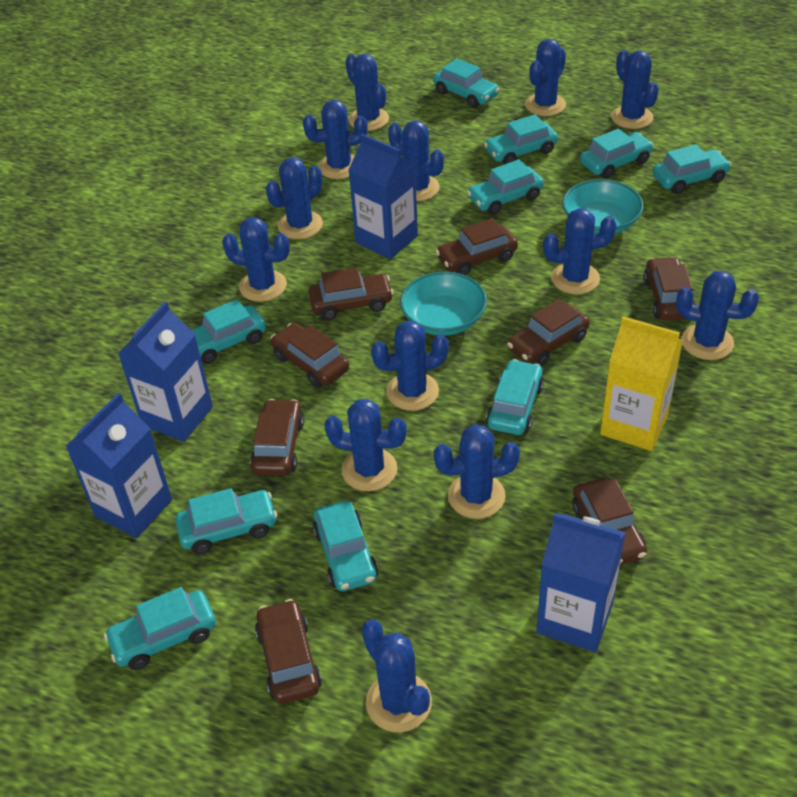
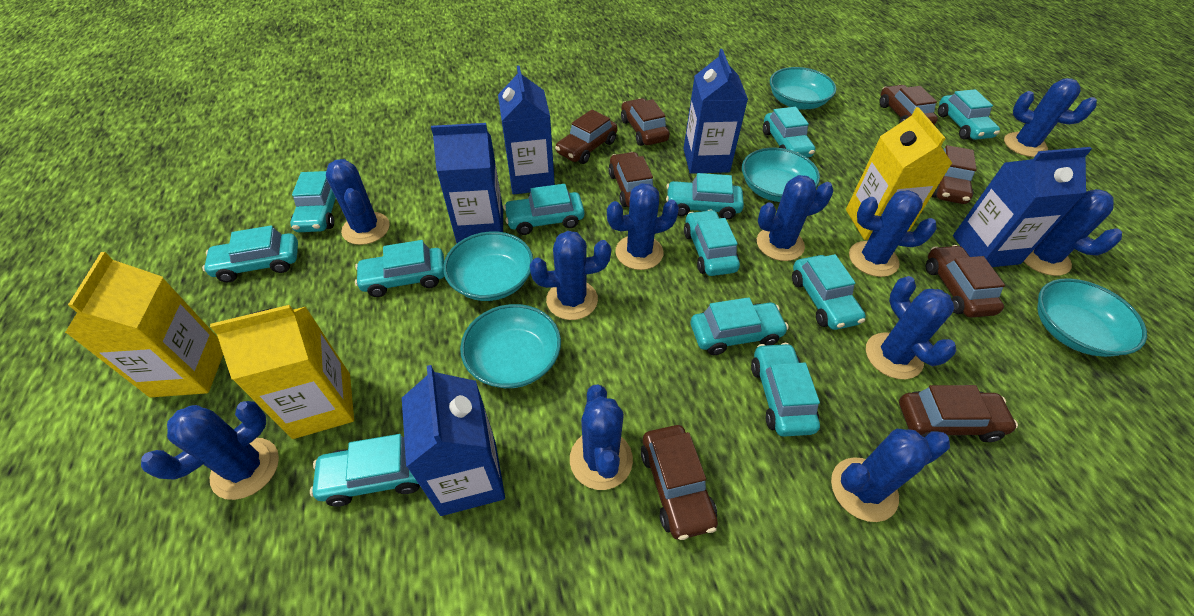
blue cactus: 13 -> 11
blue carton: 4 -> 5
turquoise bowl: 2 -> 5
turquoise car: 10 -> 12
yellow carton: 1 -> 3

